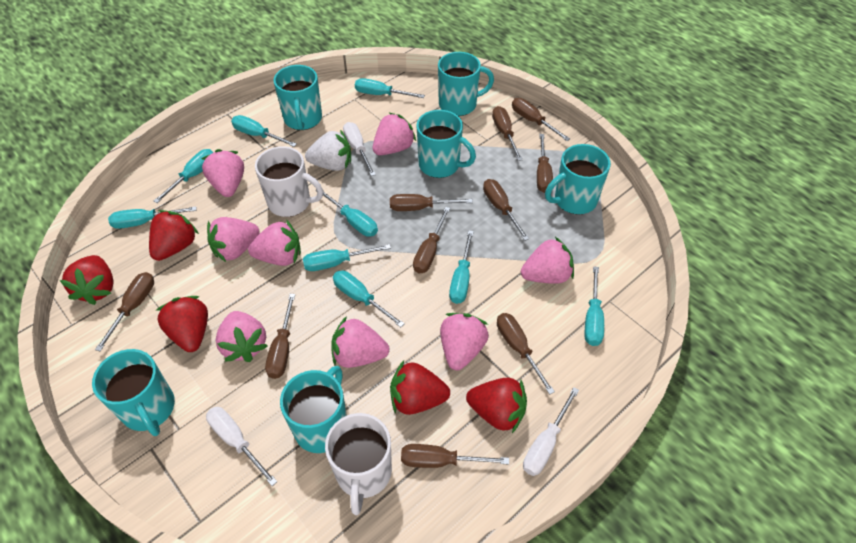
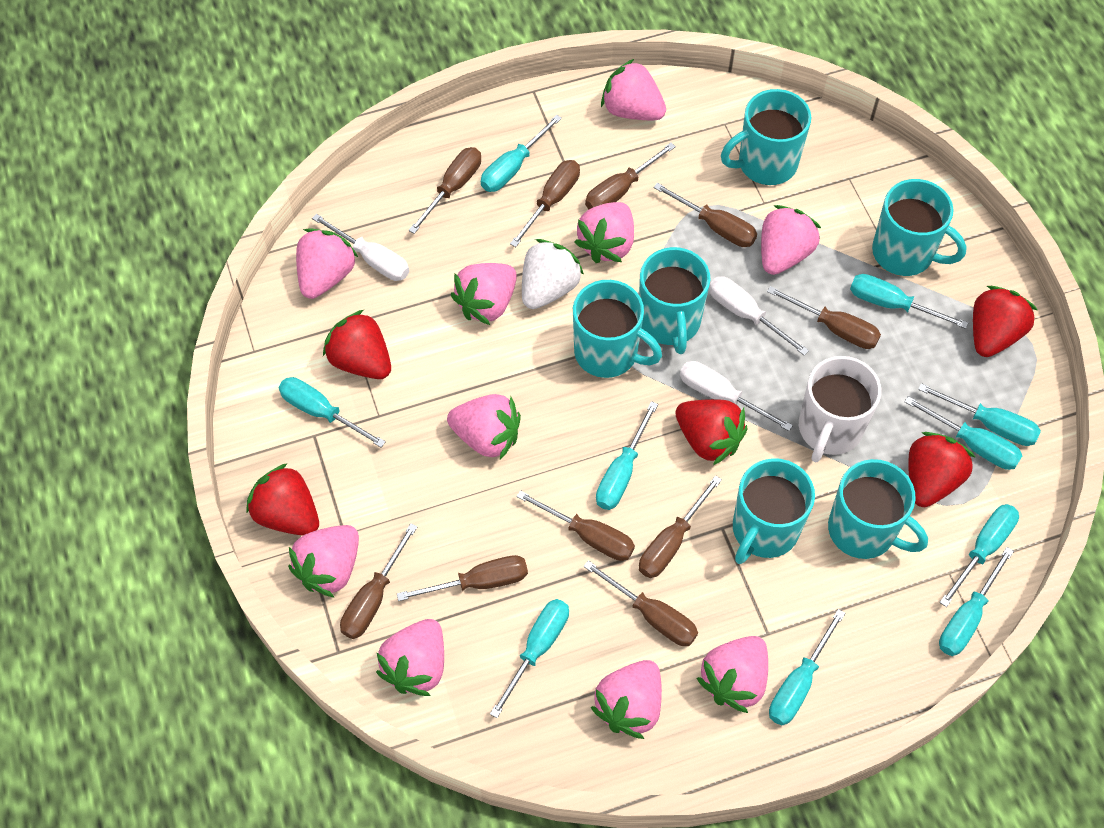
pink strawberry: 8 -> 10
turquoise screwdriver: 9 -> 10
white mug: 2 -> 1

